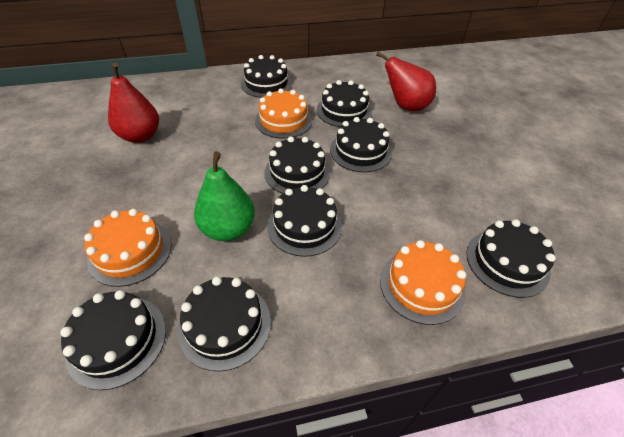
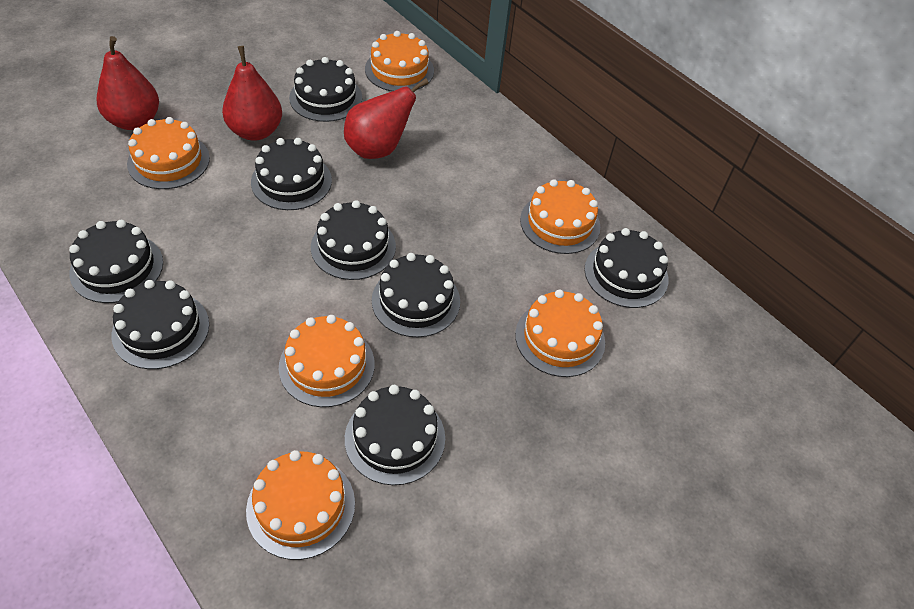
green pear: 1 -> 0
orange cake: 3 -> 6
red pear: 2 -> 3

